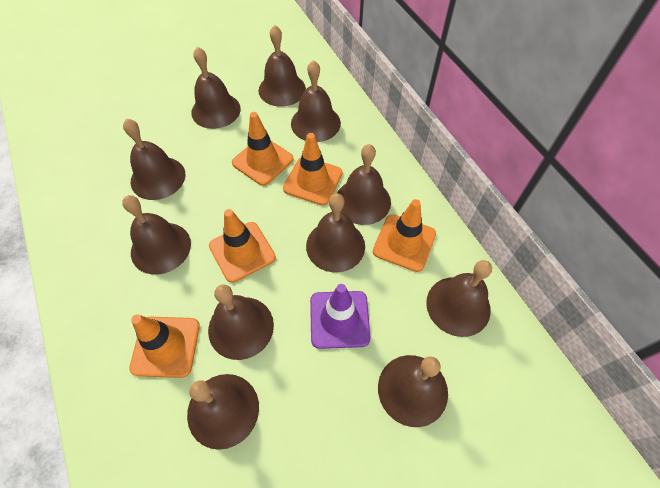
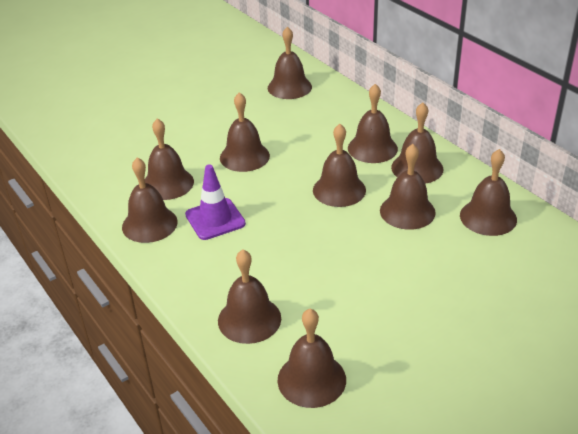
orange traffic cone: 5 -> 0

